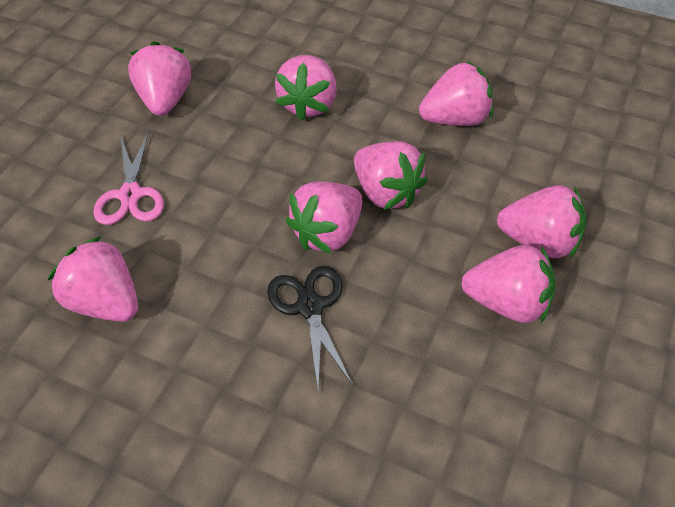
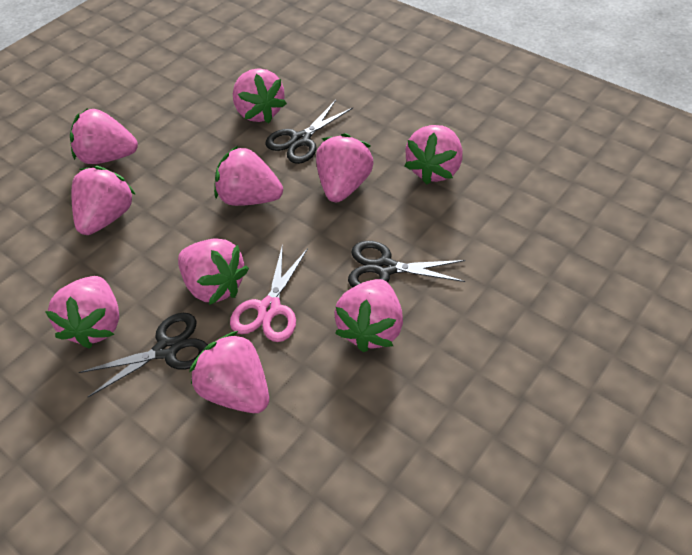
black scissors: 1 -> 3
pink strawberry: 8 -> 10

